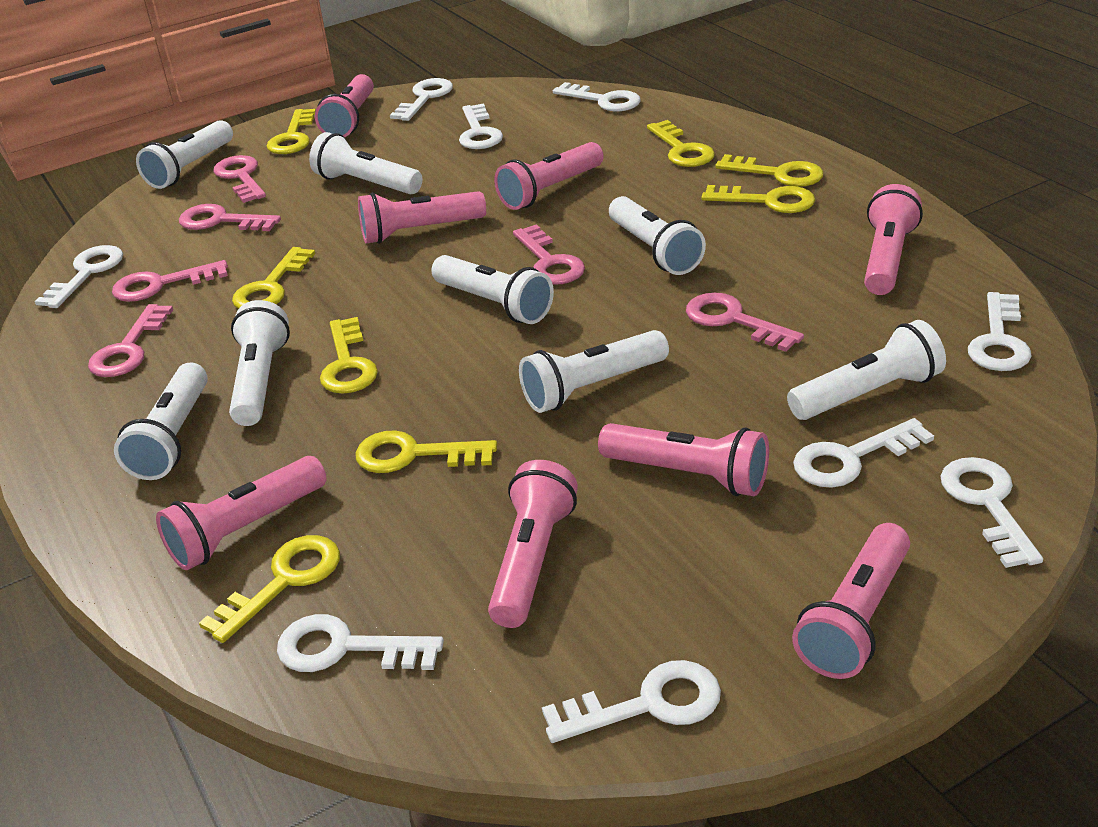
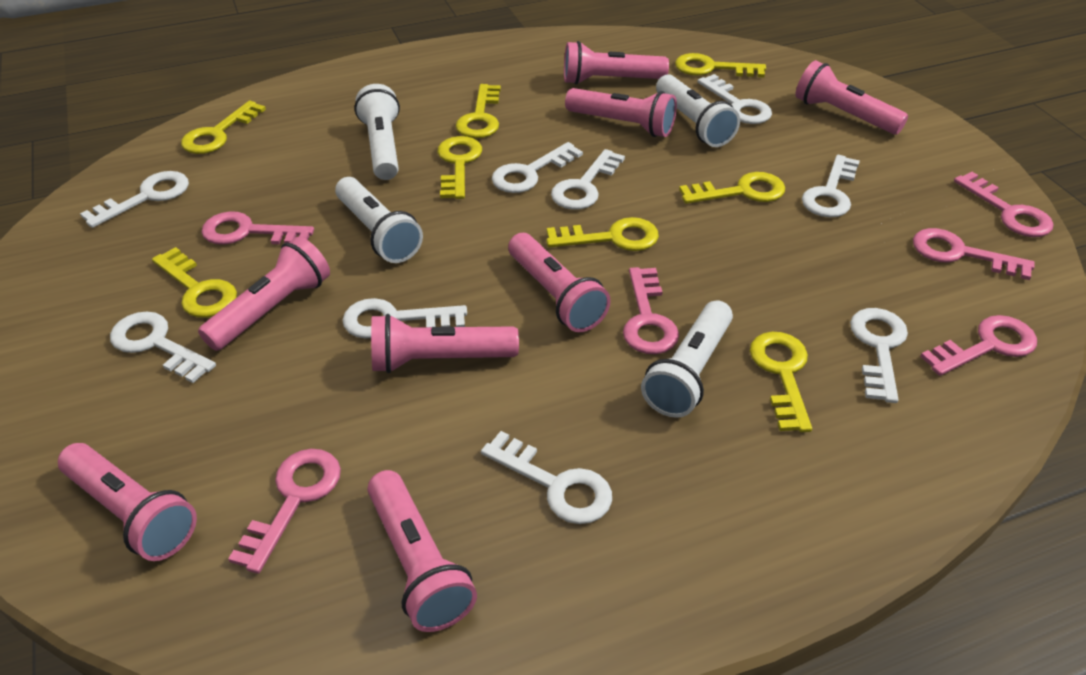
white flashlight: 8 -> 4

